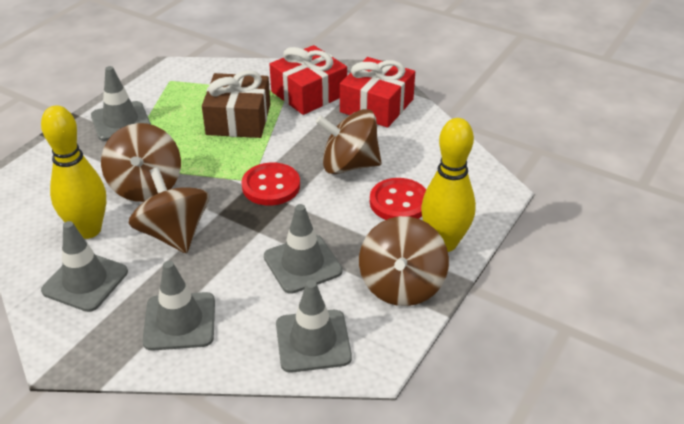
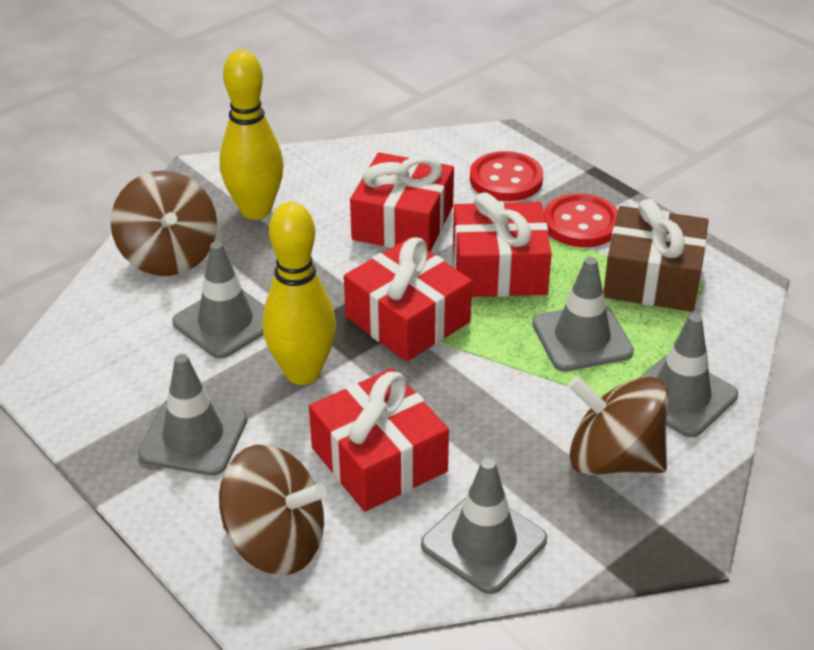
brown spinning top: 4 -> 3
red gift: 2 -> 4

